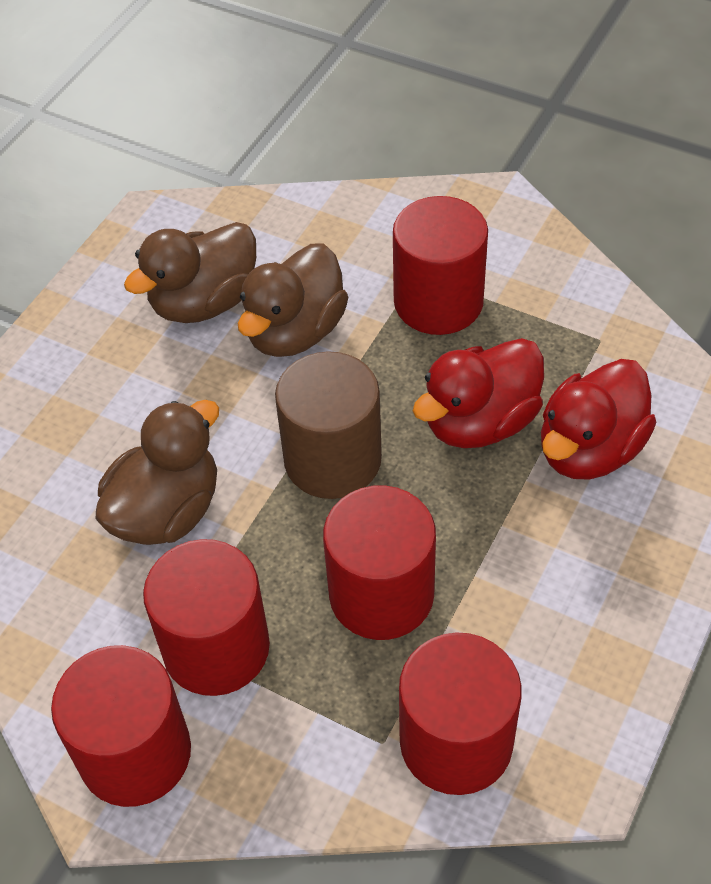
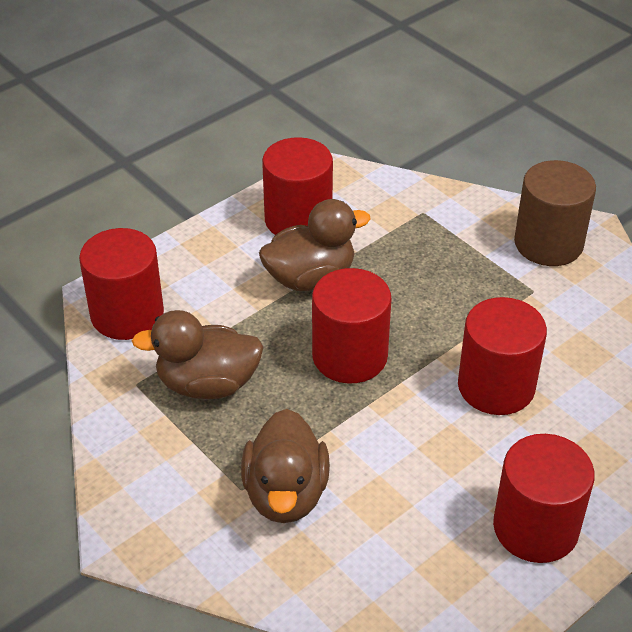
red duck: 2 -> 0

